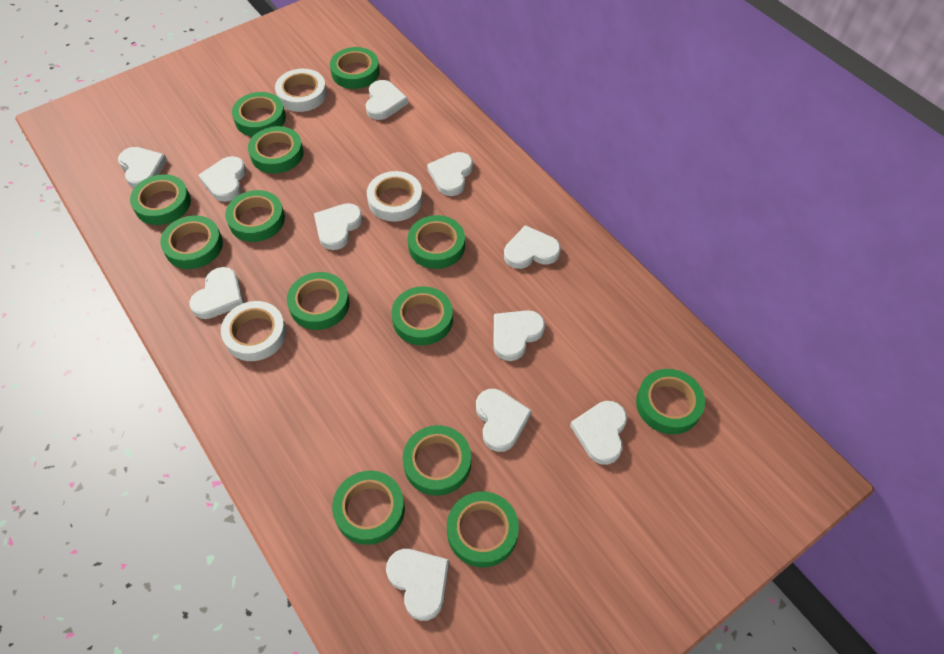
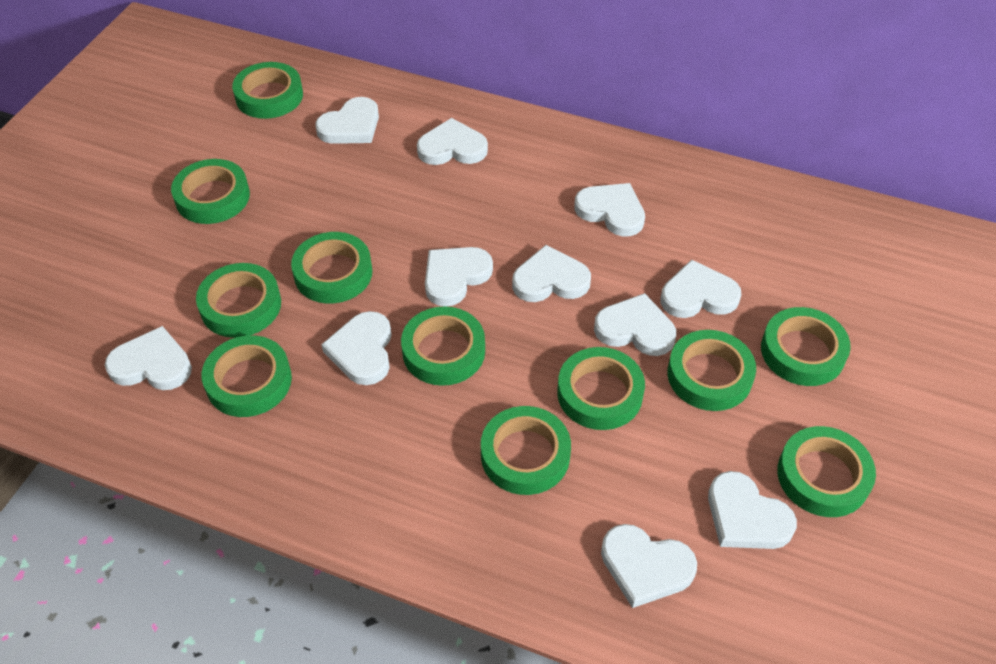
green tape: 13 -> 11
white tape: 3 -> 0

